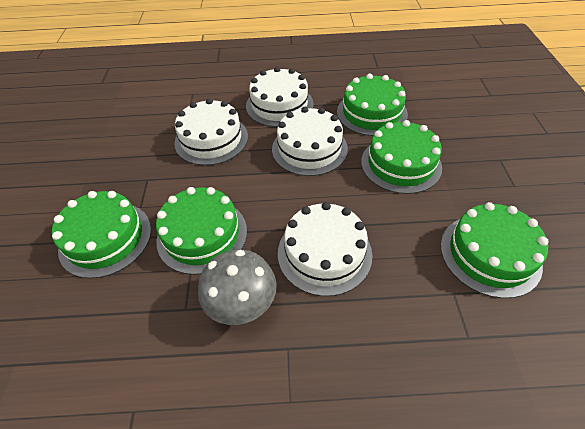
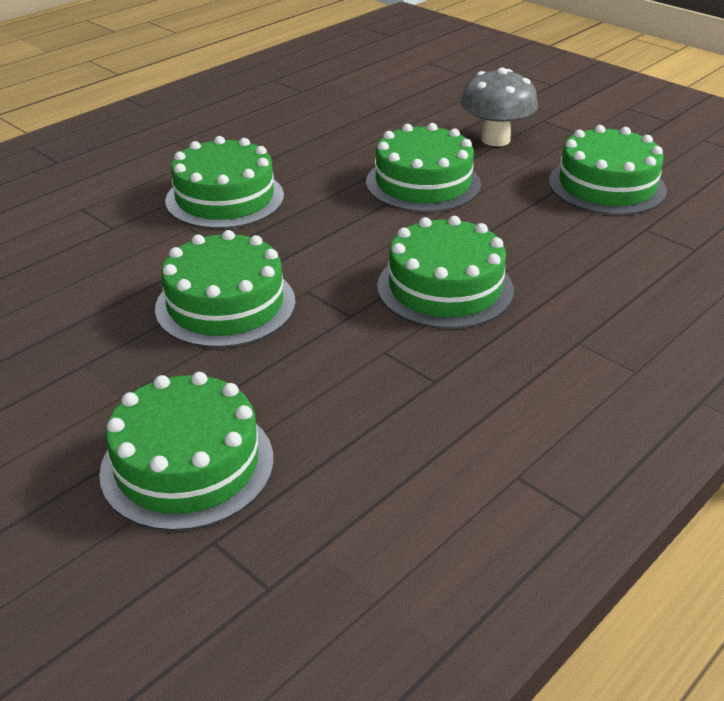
green cake: 5 -> 6
white cake: 4 -> 0

